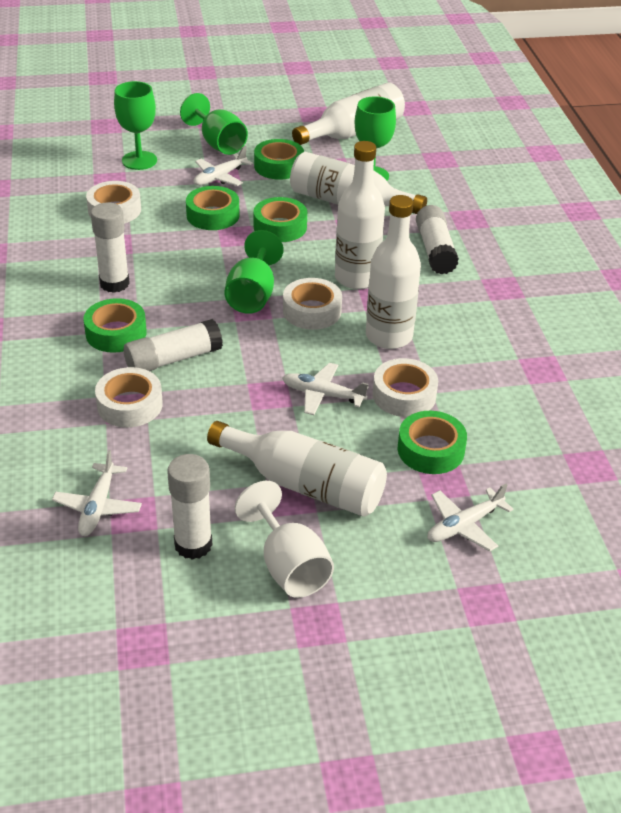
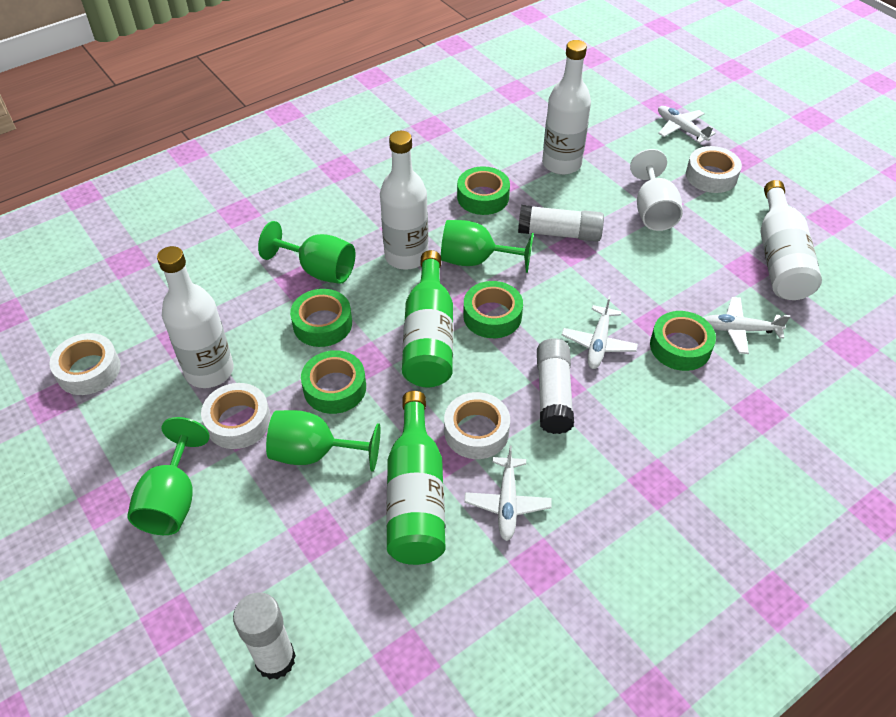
green bottle: 0 -> 2
white bottle: 5 -> 4
white glue stick: 4 -> 3

